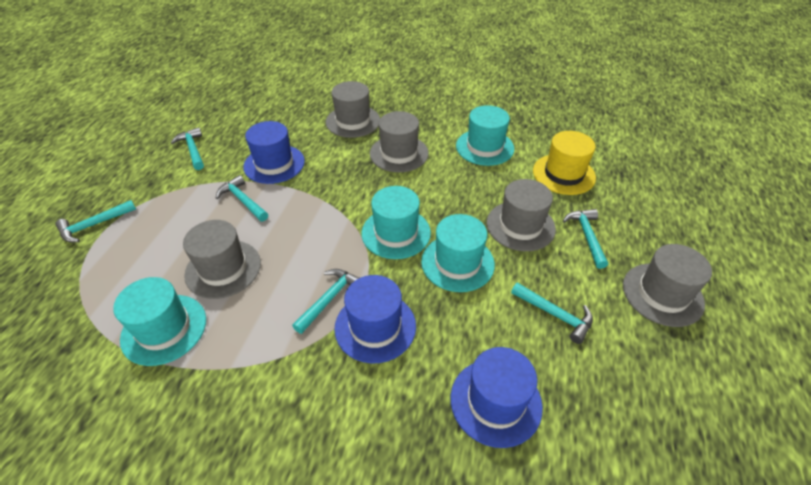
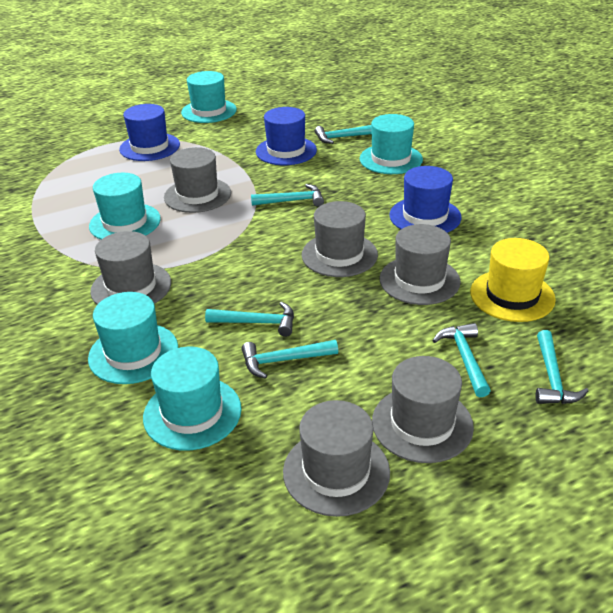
grey hat: 5 -> 6
turquoise hat: 4 -> 5

